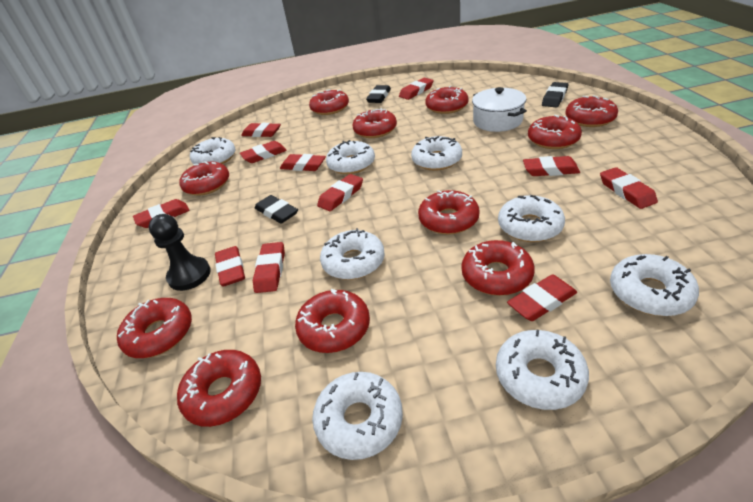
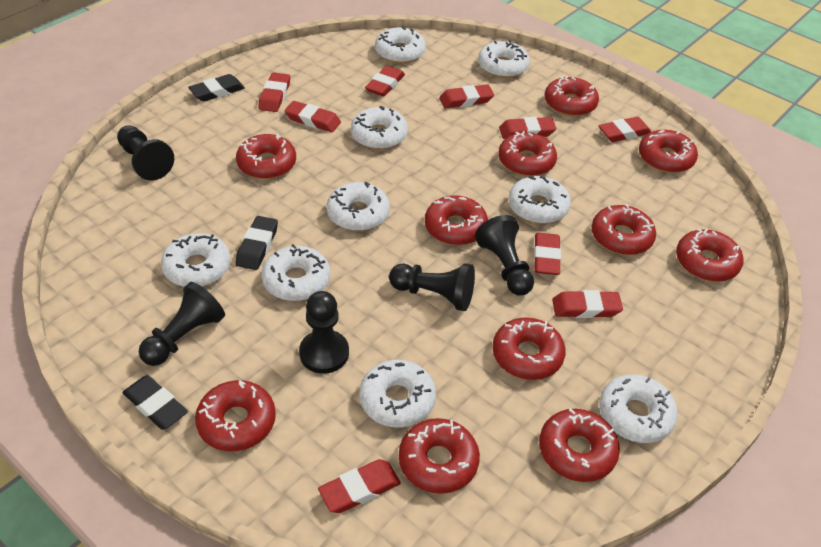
black pawn: 1 -> 5
red eraser: 11 -> 9
white donut: 8 -> 9
white pot: 1 -> 0

